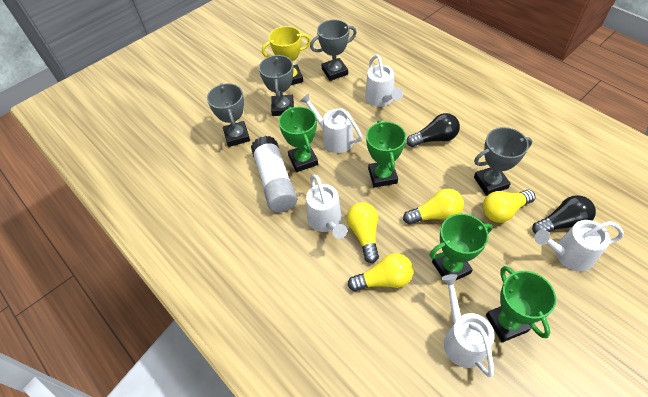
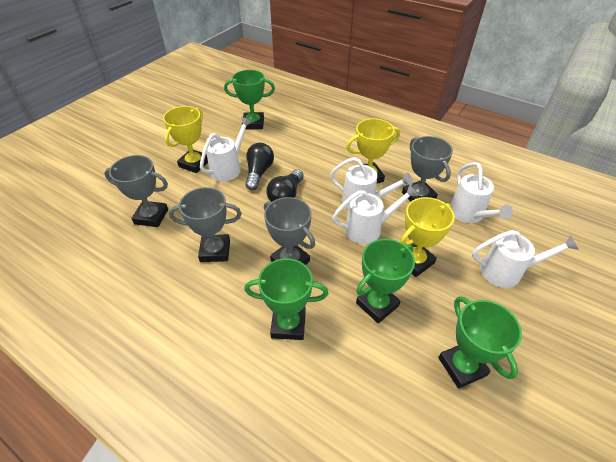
white glue stick: 1 -> 0
yellow light bulb: 4 -> 0
yellow trophy: 1 -> 3

